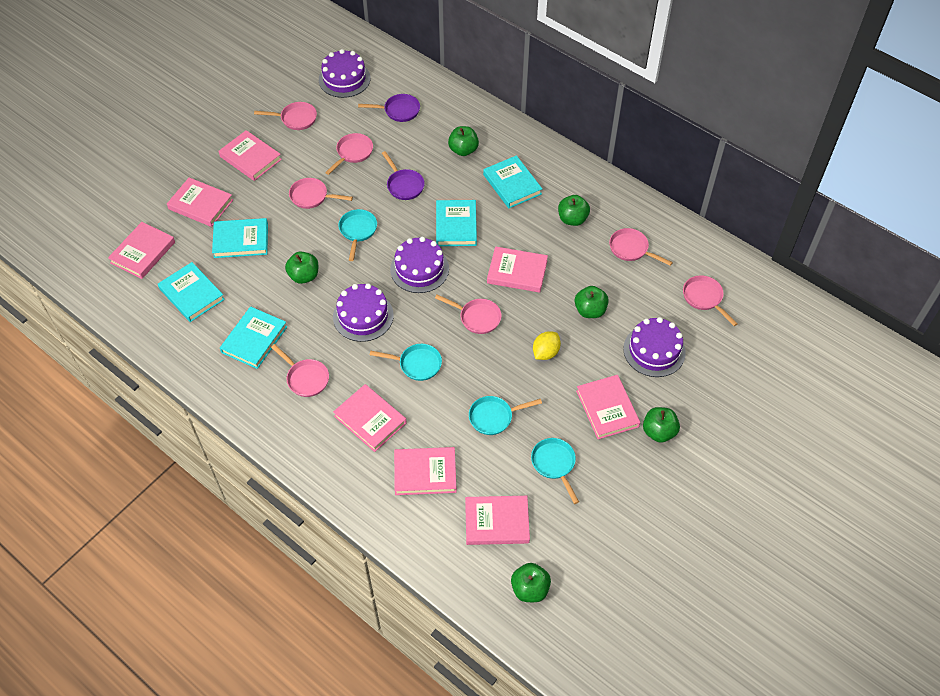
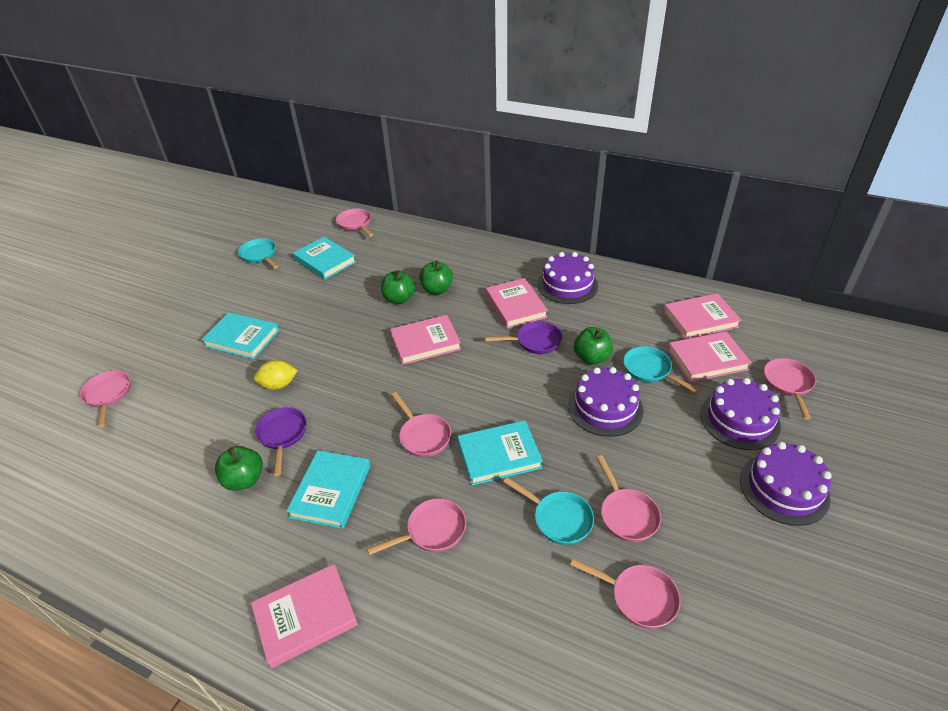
green apple: 6 -> 4
pink book: 8 -> 5
turquoise book: 5 -> 4
turquoise pan: 4 -> 3

